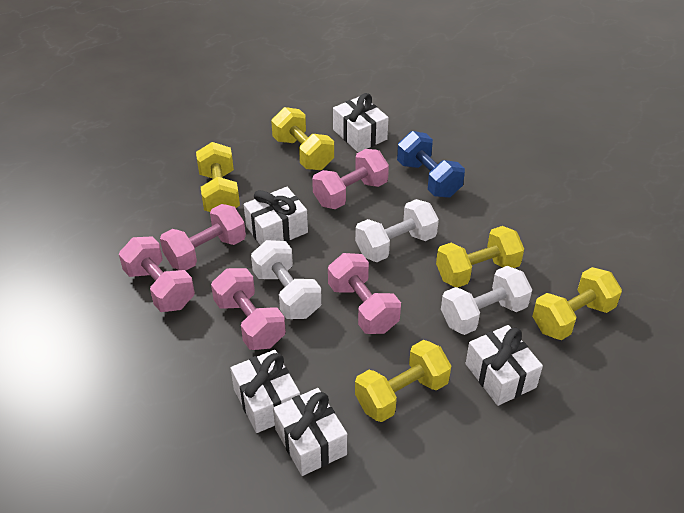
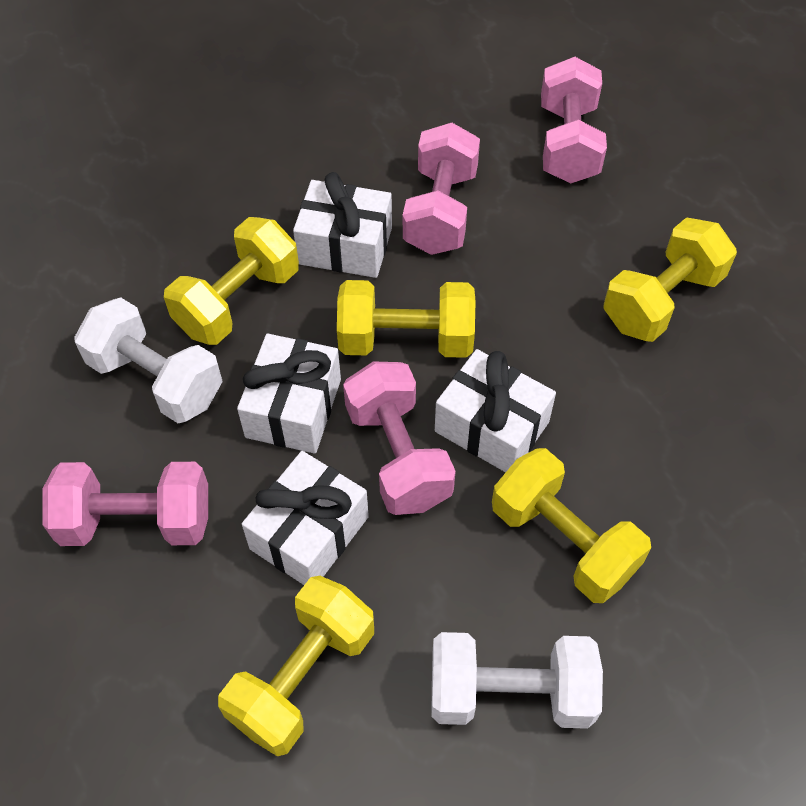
blue dumbbell: 1 -> 0
pink dumbbell: 5 -> 4
white dumbbell: 3 -> 2
white gift: 5 -> 4

